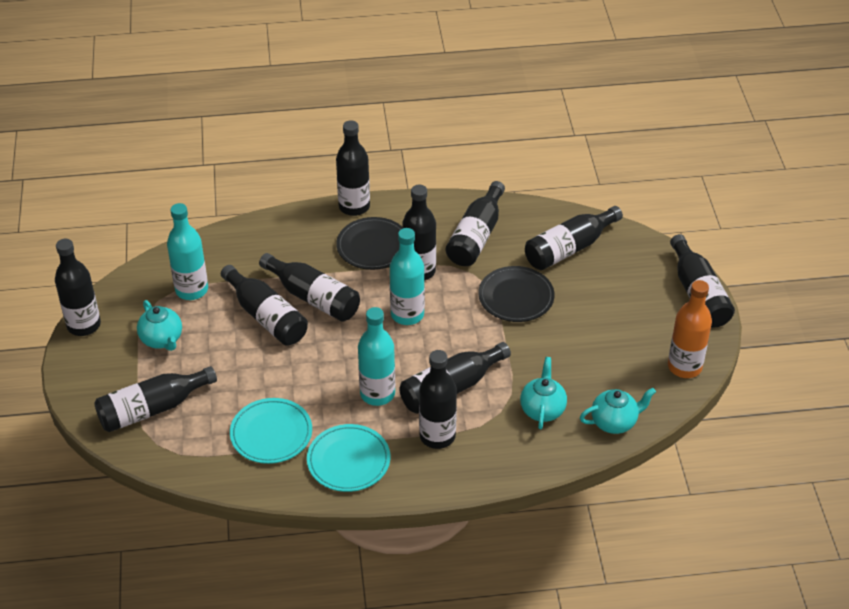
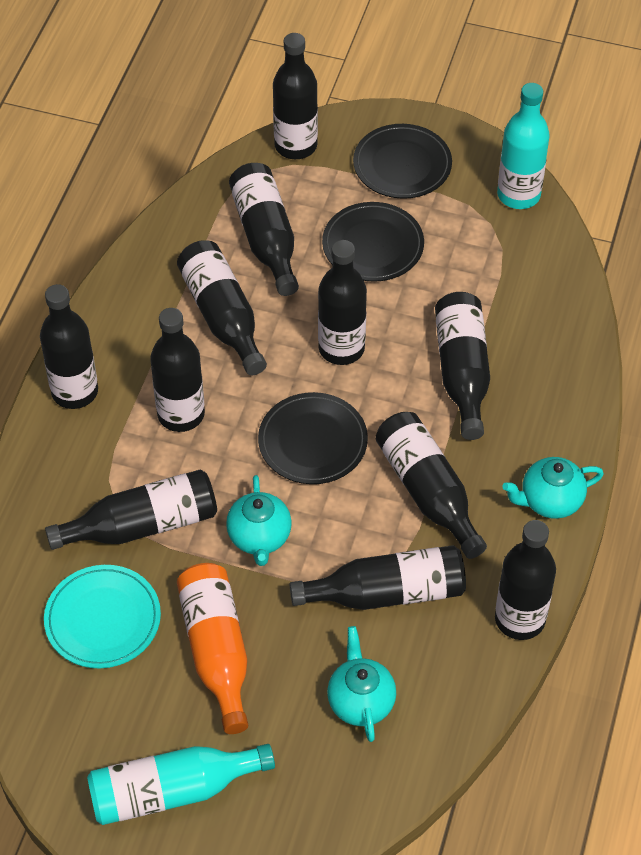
black plate: 2 -> 3
turquoise bottle: 3 -> 2
turquoise plate: 2 -> 1

